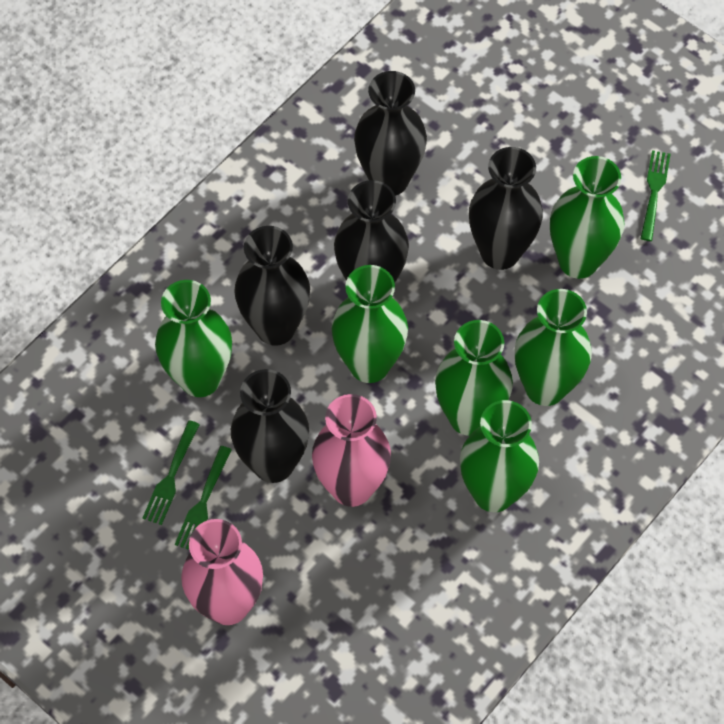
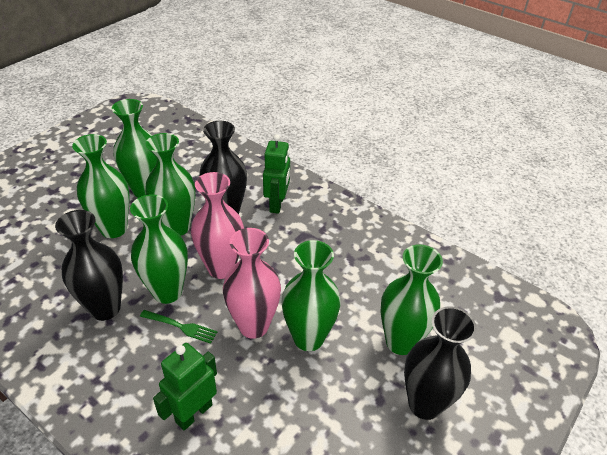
black vase: 5 -> 3
green fork: 3 -> 1
green robot: 0 -> 2

